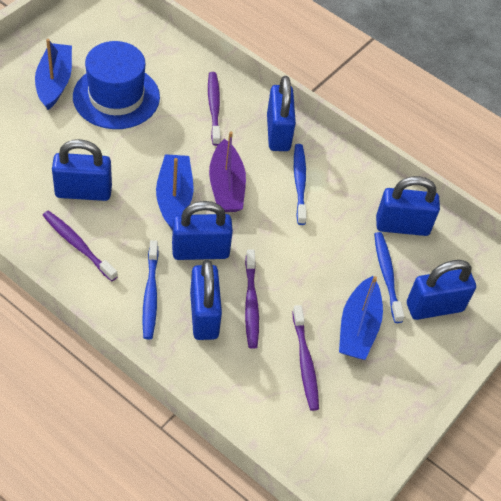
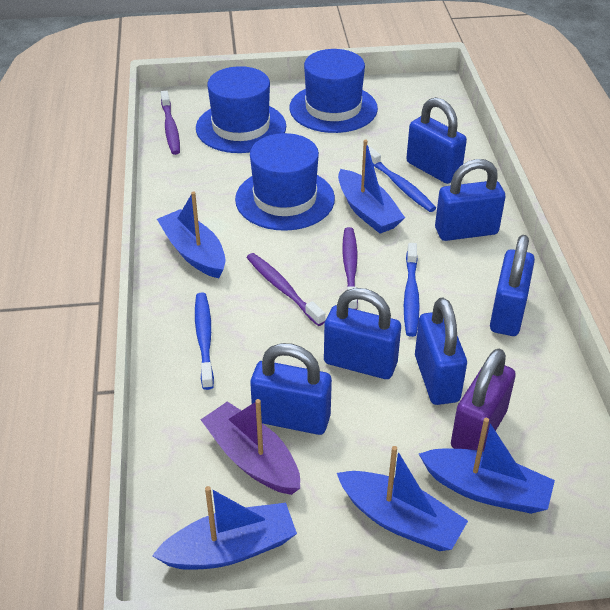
blue boat: 3 -> 5
blue hat: 1 -> 3
purple padlock: 0 -> 1
purple toothbrush: 4 -> 3

